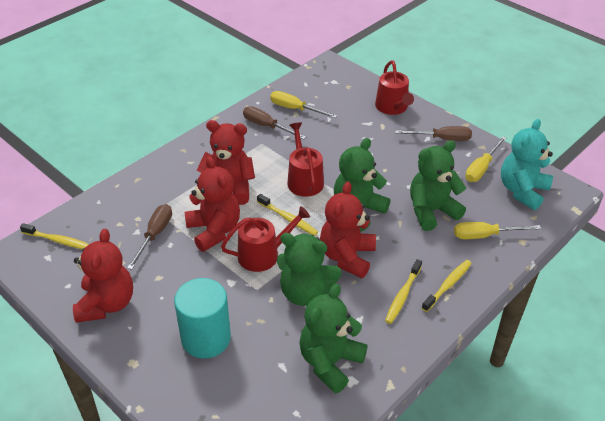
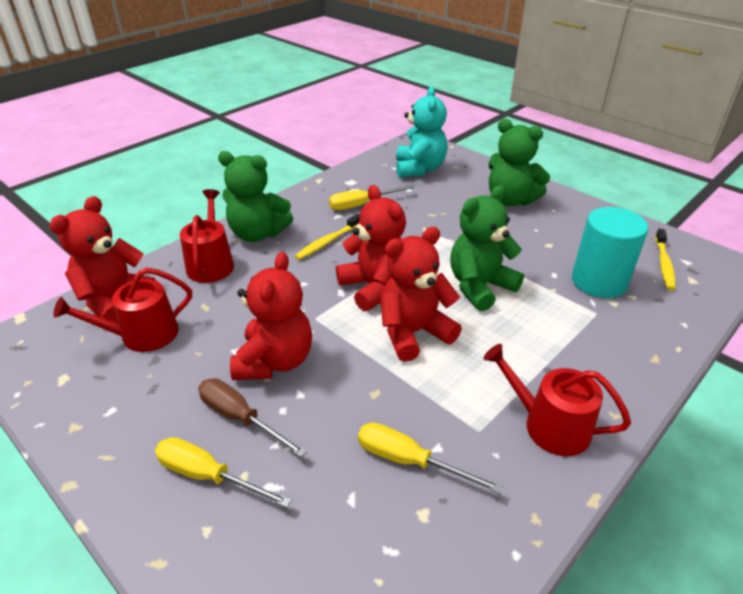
brown screwdriver: 3 -> 1
green teddy bear: 4 -> 3
yellow toothbrush: 4 -> 2

